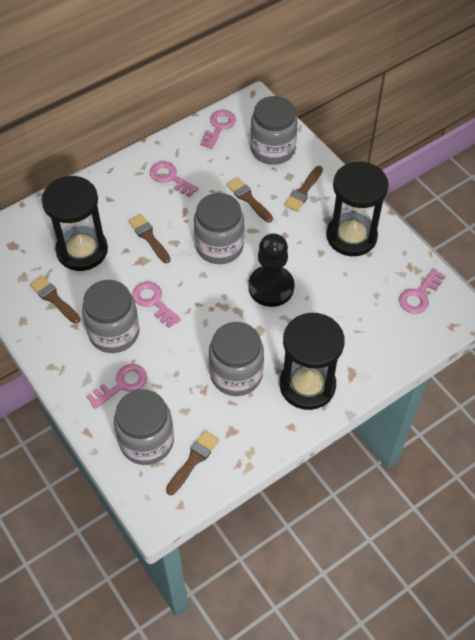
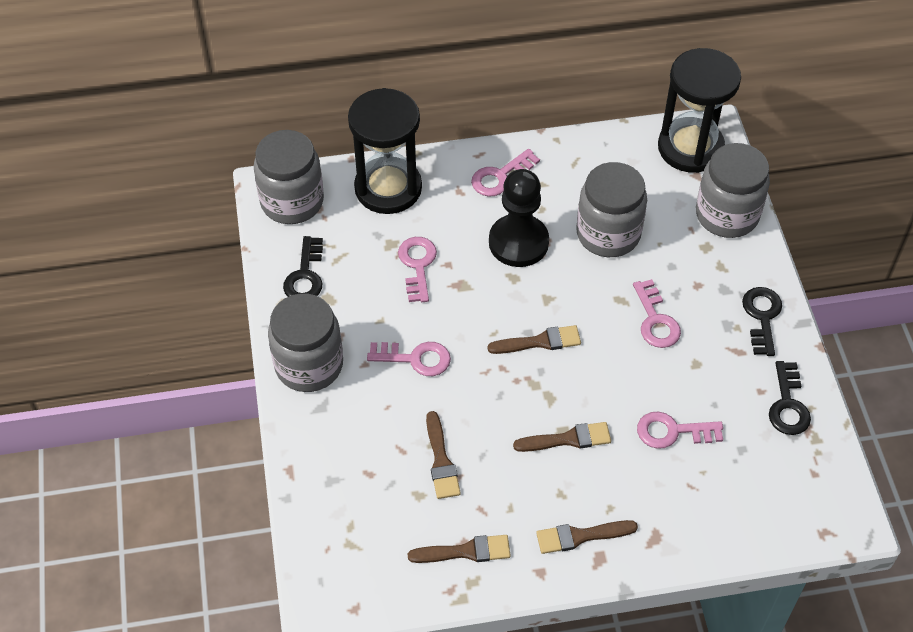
black hourglass: 3 -> 2
black key: 0 -> 3
grey jar: 5 -> 4

